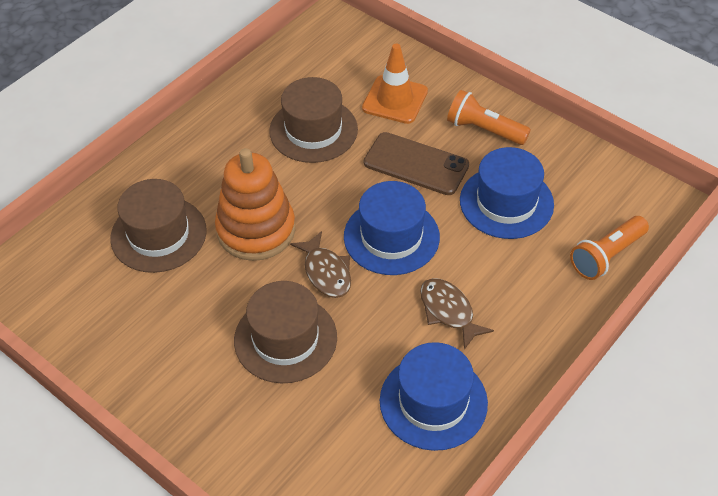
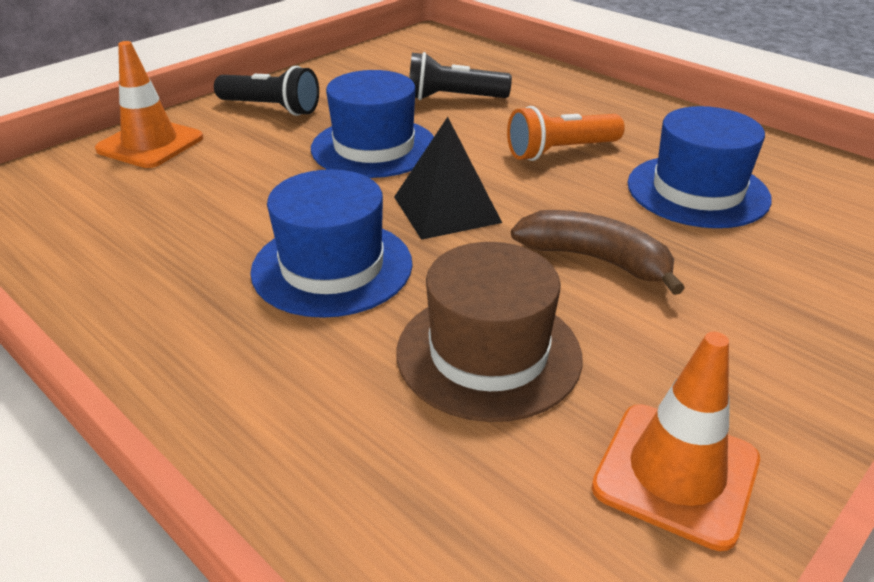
black flashlight: 0 -> 2
black pyramid: 0 -> 1
brown banana: 0 -> 1
brown fish: 2 -> 0
brown hat: 3 -> 1
brown phone: 1 -> 0
orange flashlight: 2 -> 1
orange stacking toy: 1 -> 0
orange traffic cone: 1 -> 2

